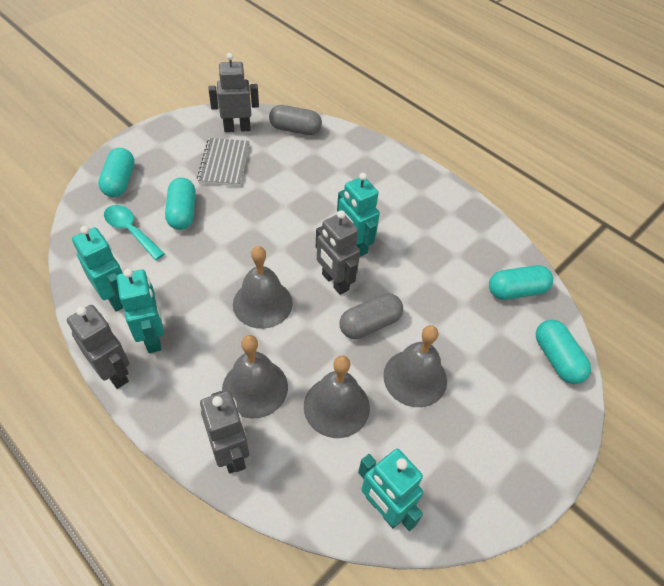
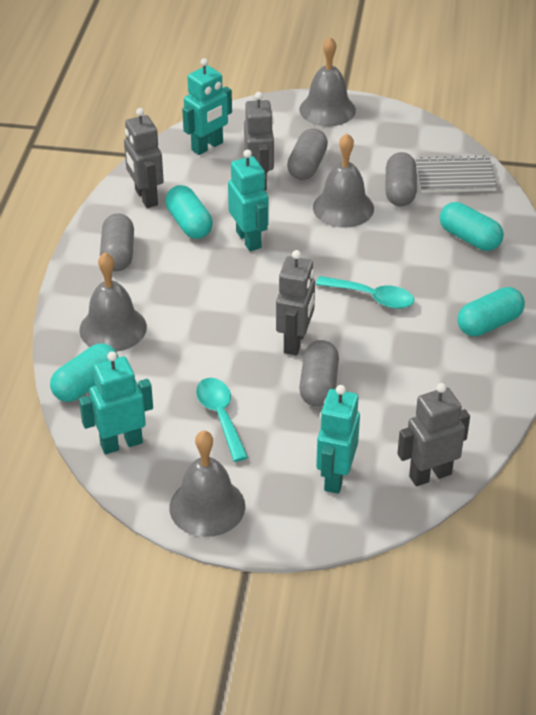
grey capsule: 2 -> 4
turquoise spoon: 1 -> 2

